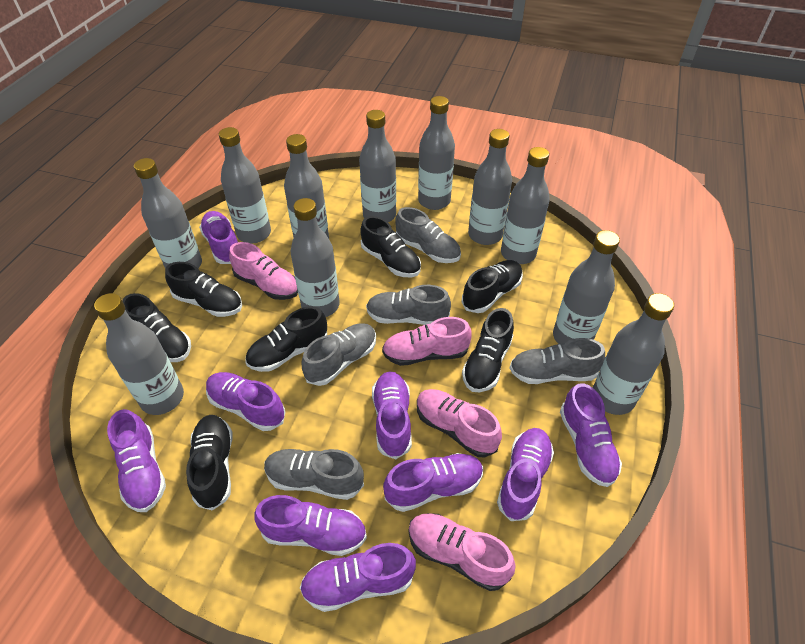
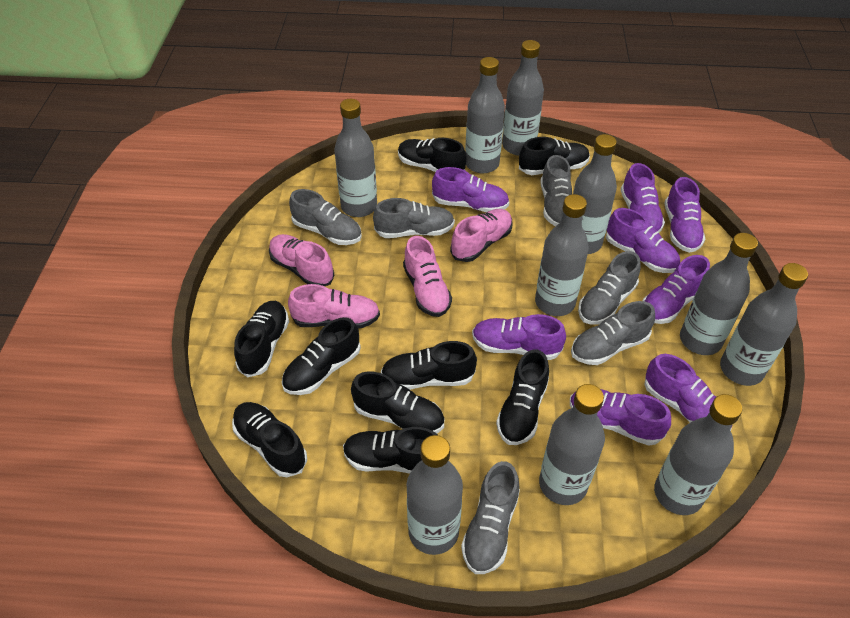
black shoe: 7 -> 9
grey bottle: 11 -> 10
grey shoe: 5 -> 6
purple shoe: 9 -> 8

